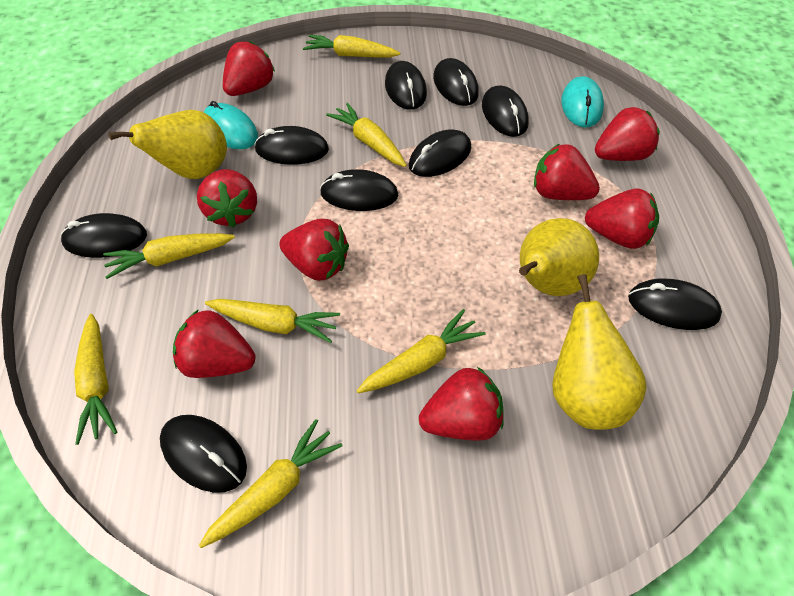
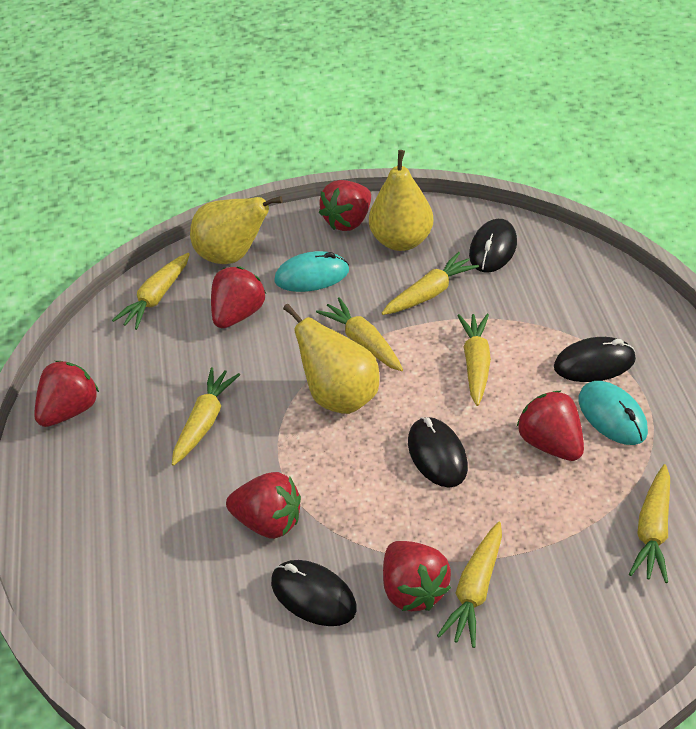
black mouse: 9 -> 4
red strawberry: 8 -> 6

